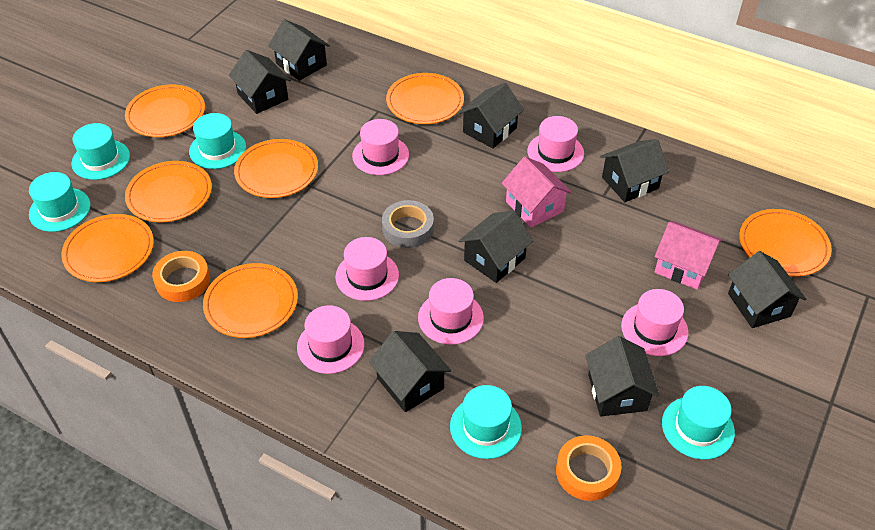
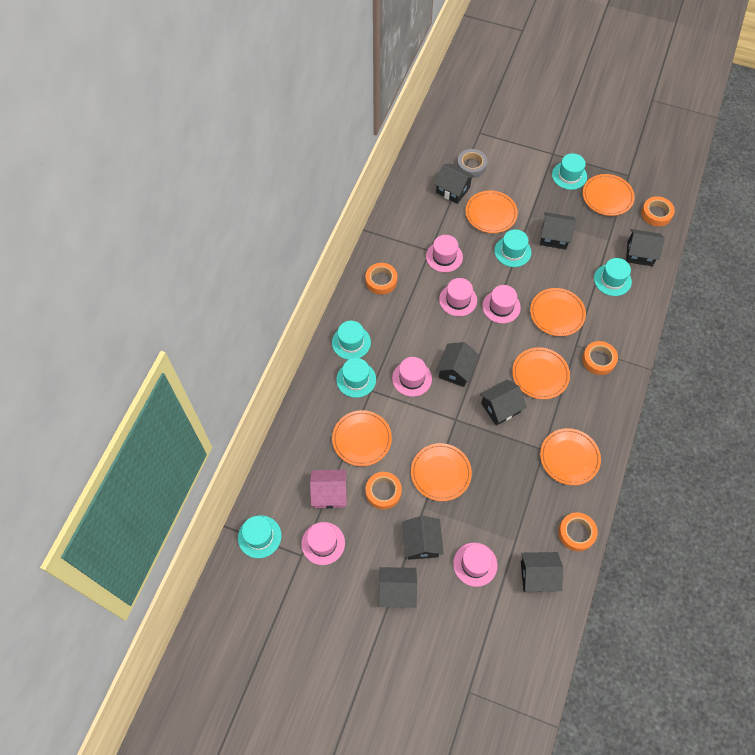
orange tape: 2 -> 5
pink house: 2 -> 1
turquoise hat: 5 -> 6

